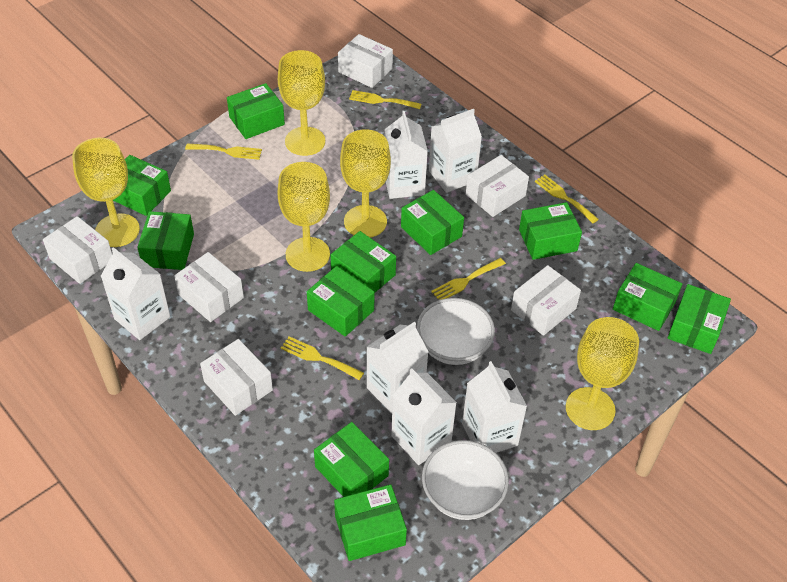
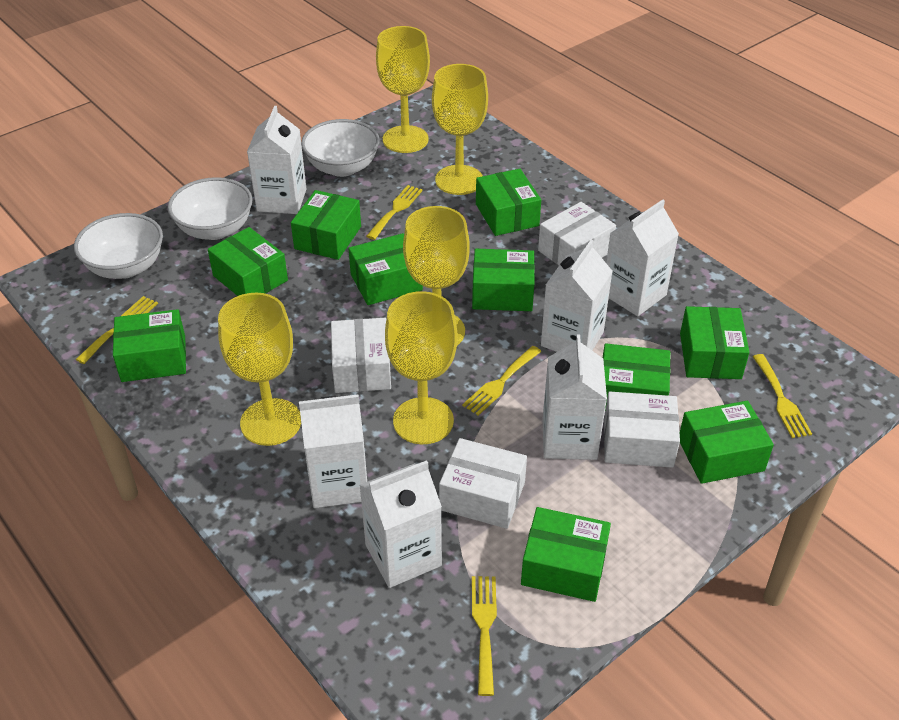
green box: 11 -> 10
white bowl: 2 -> 3
white box: 6 -> 4

